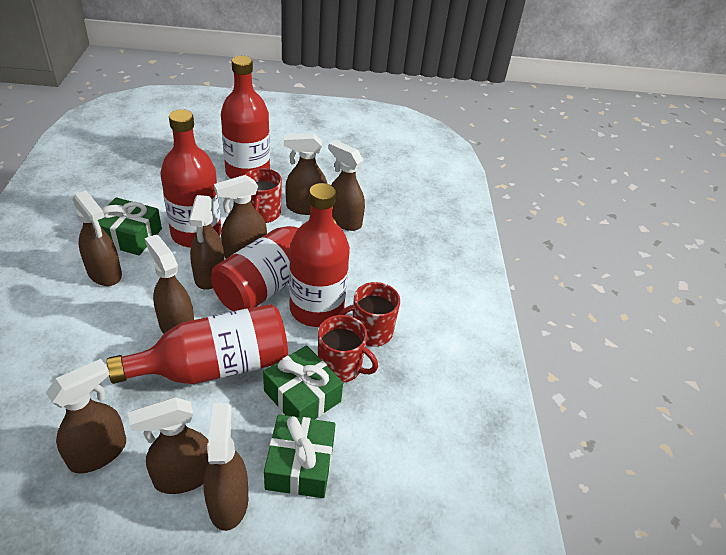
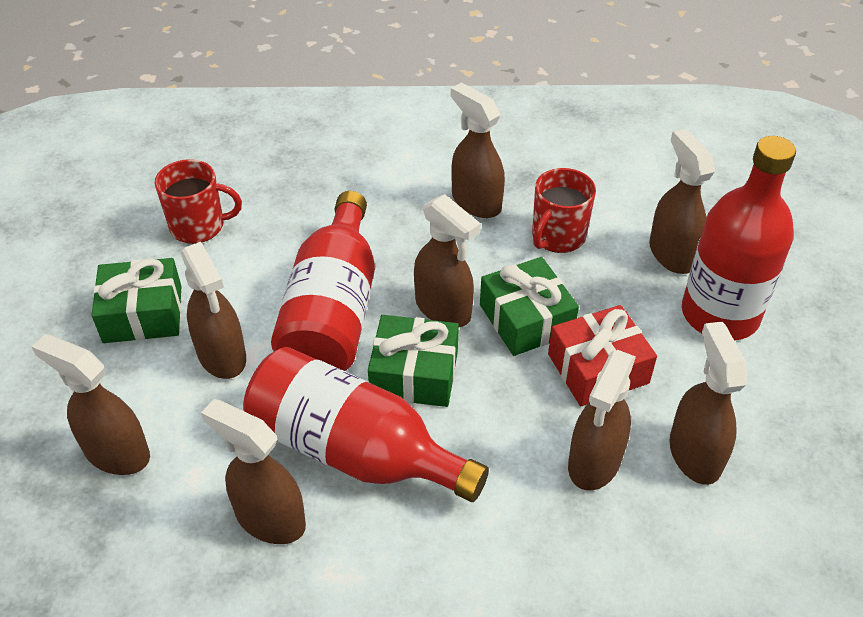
brown spray bottle: 9 -> 8
red bottle: 5 -> 3
red gift: 0 -> 1
red mug: 3 -> 2

